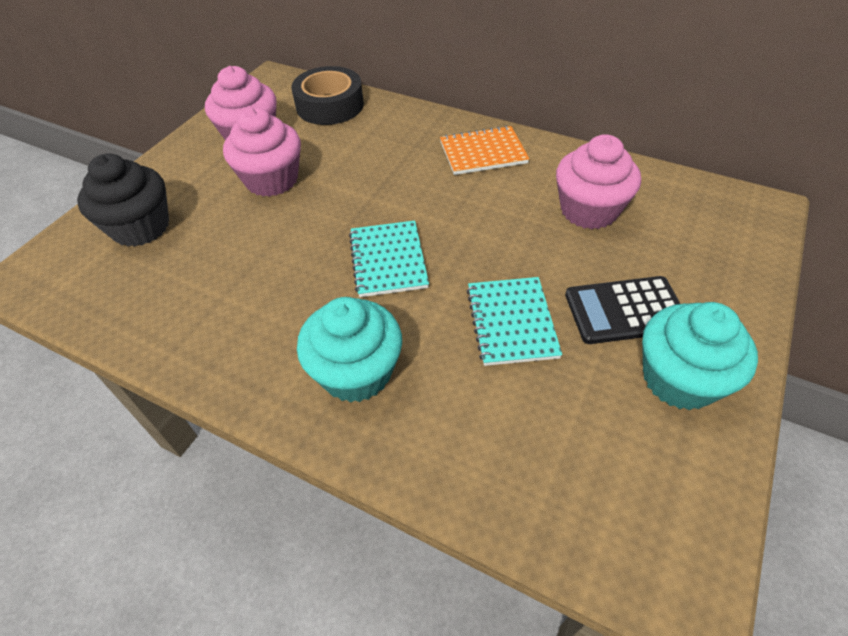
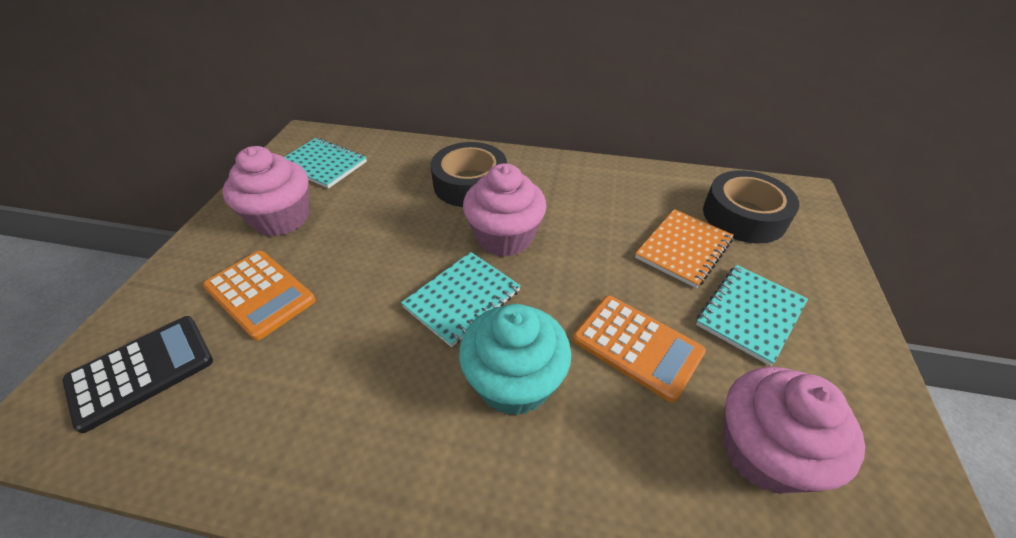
black cupcake: 1 -> 0
black tape: 1 -> 2
orange calculator: 0 -> 2
turquoise cupcake: 2 -> 1
turquoise notebook: 2 -> 3

